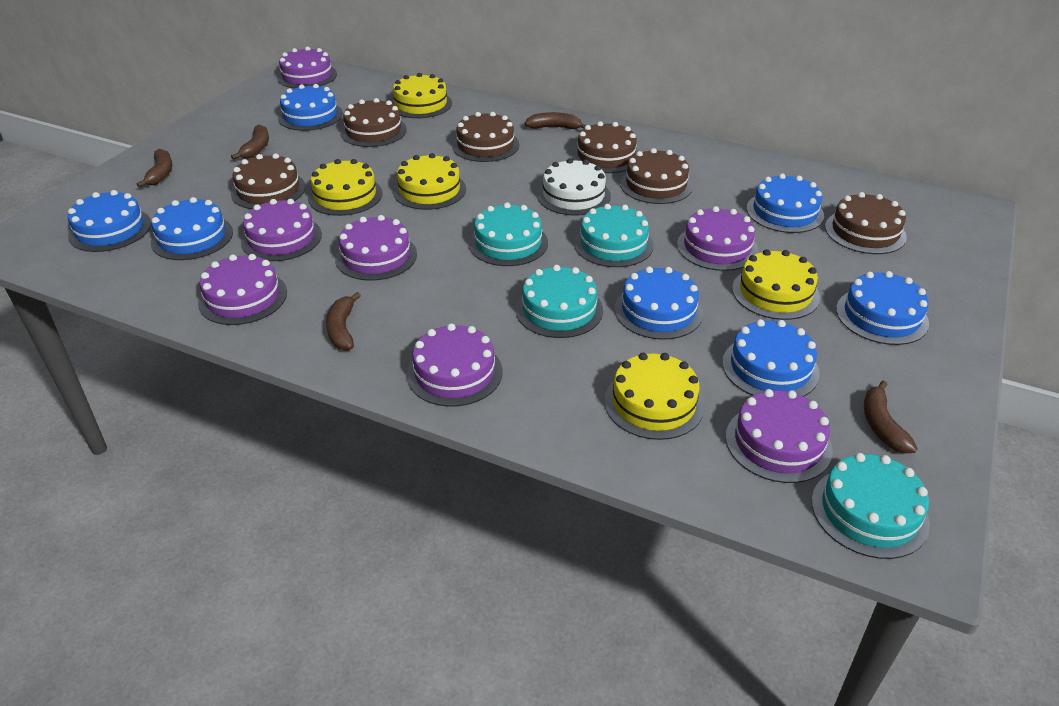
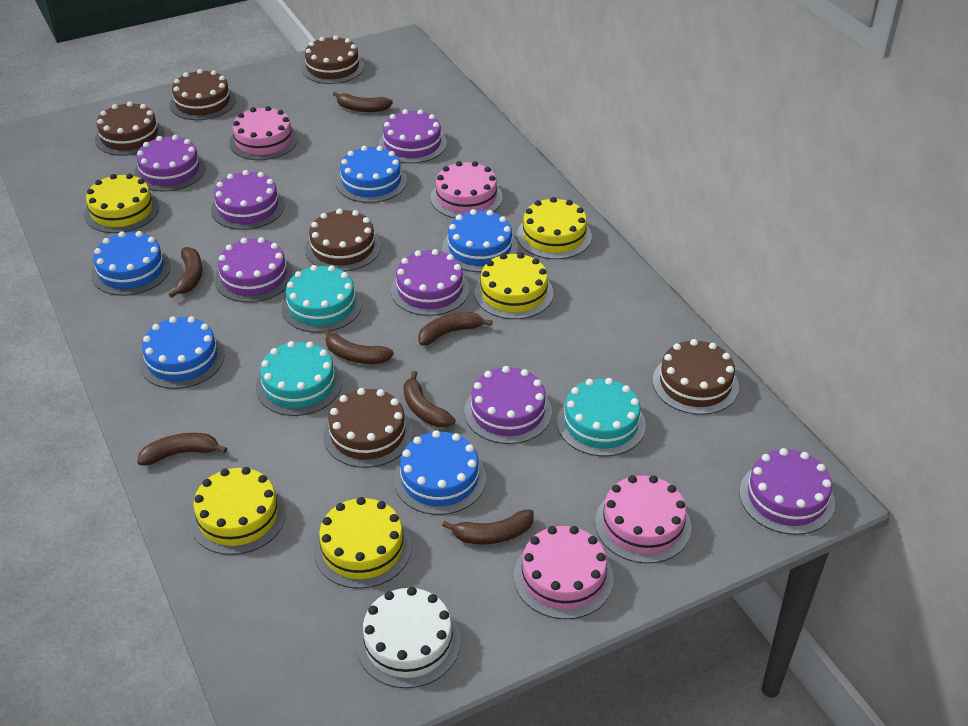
blue cake: 7 -> 5
brown banana: 5 -> 7
pink cake: 0 -> 4
turquoise cake: 4 -> 3

